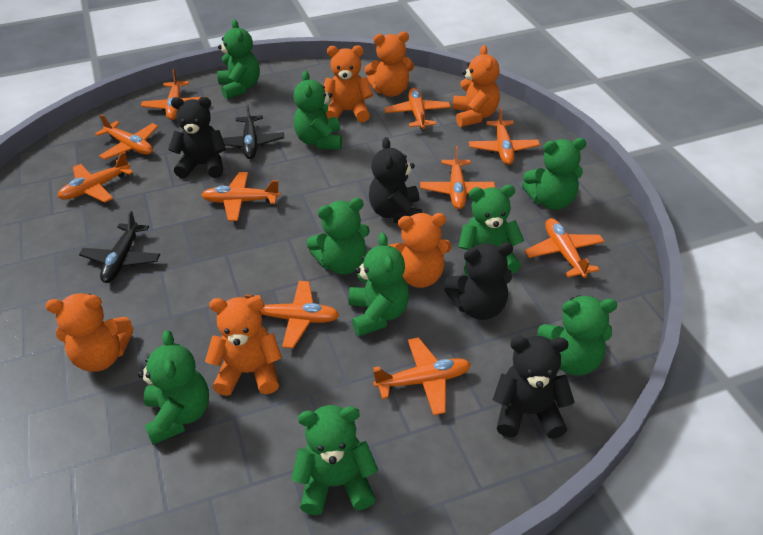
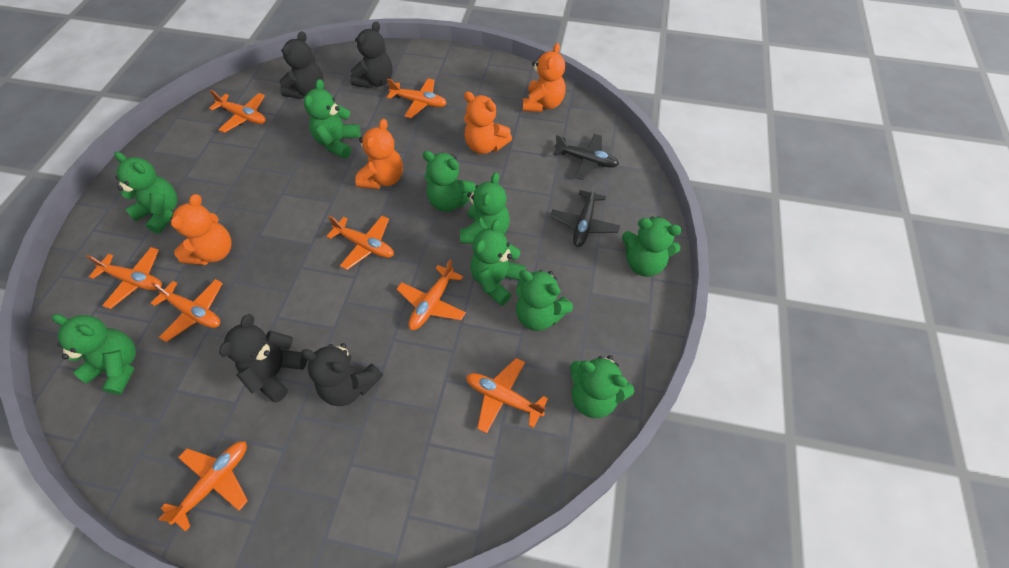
orange plane: 10 -> 8
orange teddy bear: 6 -> 4

